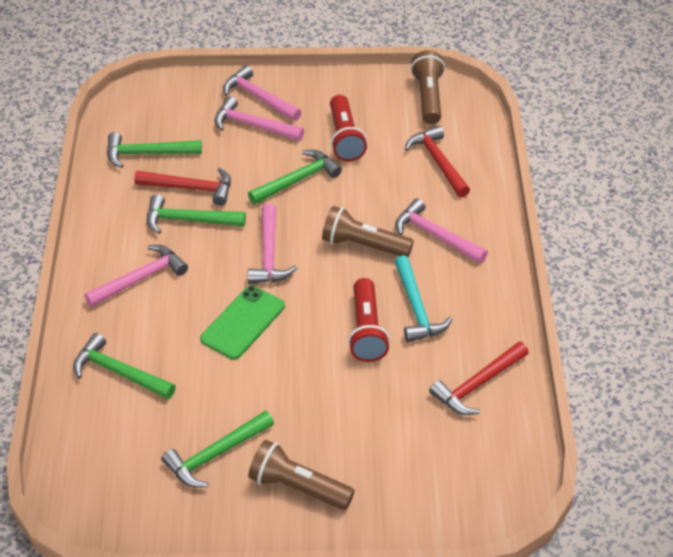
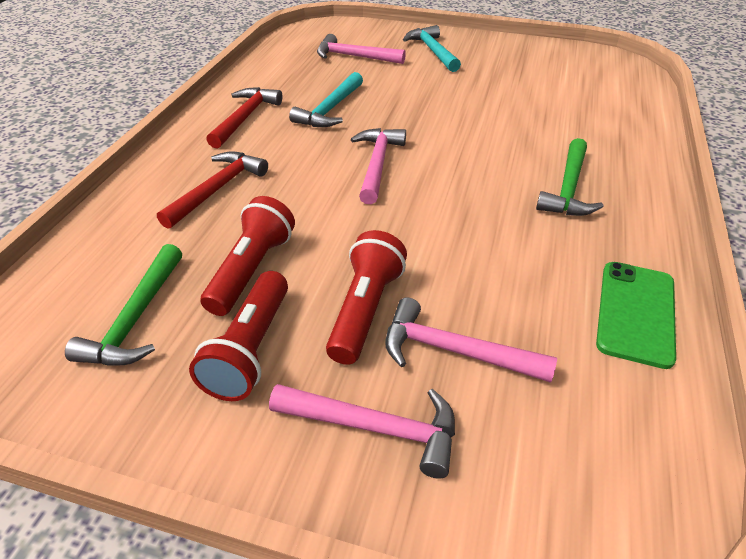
brown flashlight: 3 -> 0
green hammer: 5 -> 2
pink hammer: 5 -> 4
red flashlight: 2 -> 3
red hammer: 3 -> 2
turquoise hammer: 1 -> 2

